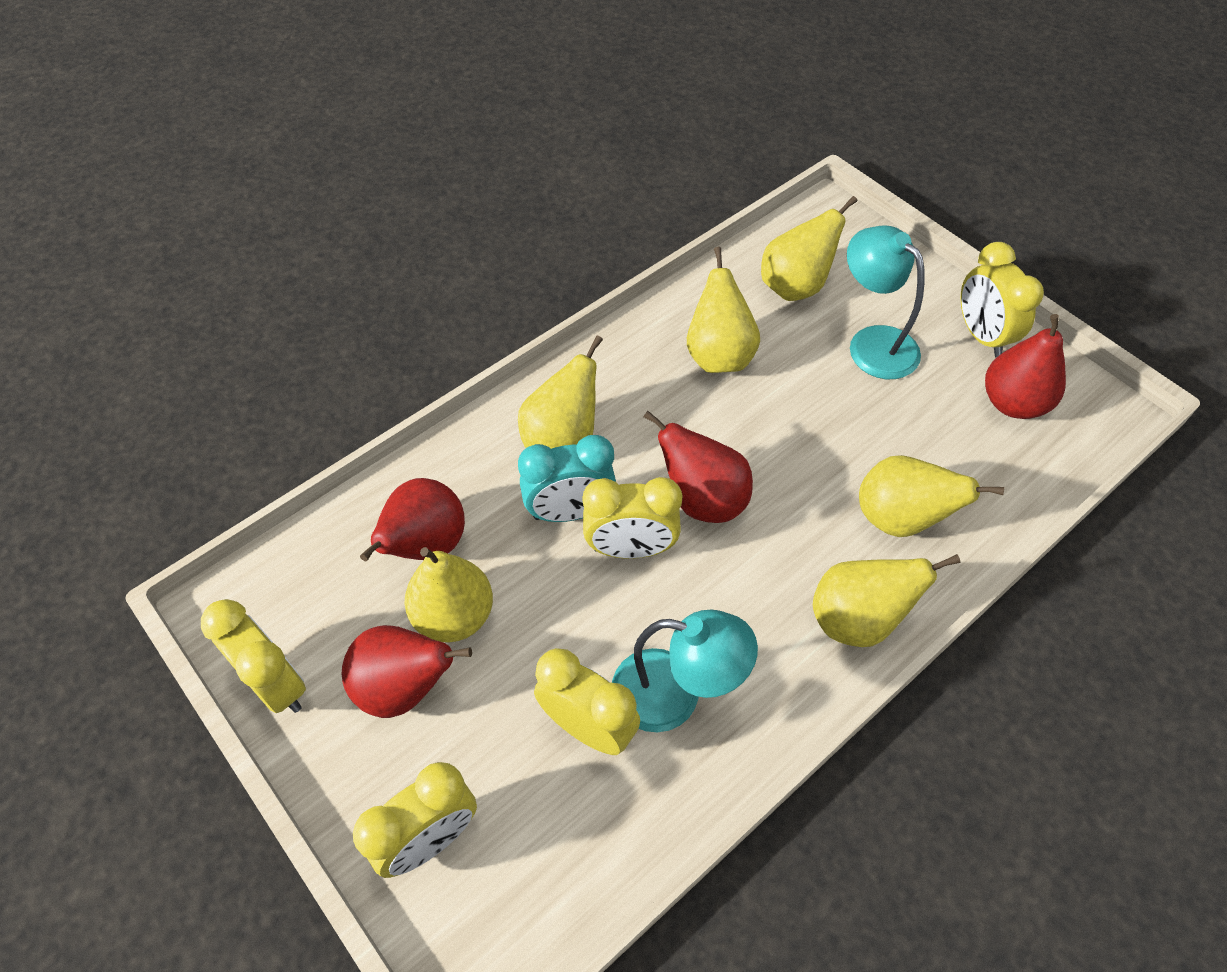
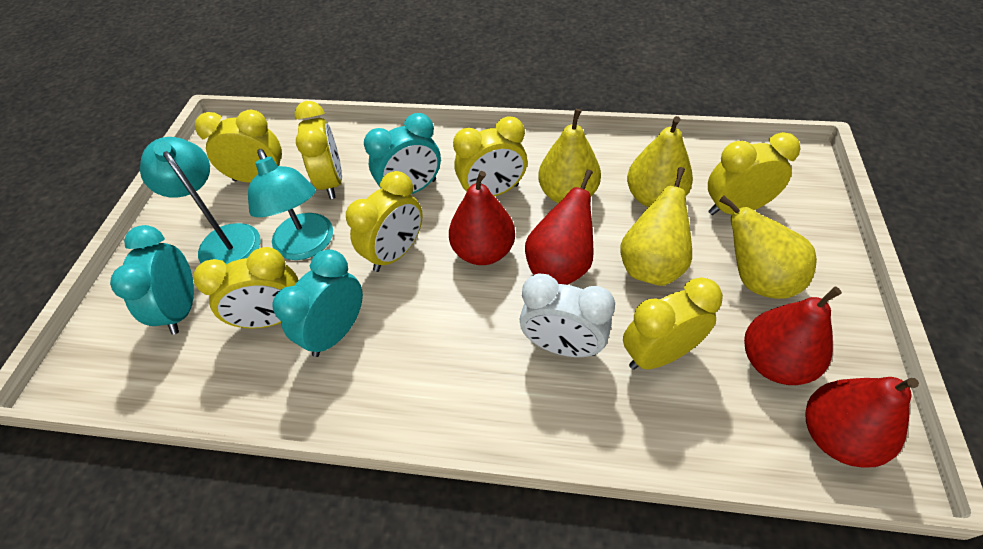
turquoise clock: 1 -> 3
white clock: 0 -> 1
yellow clock: 5 -> 7
yellow pear: 6 -> 4

